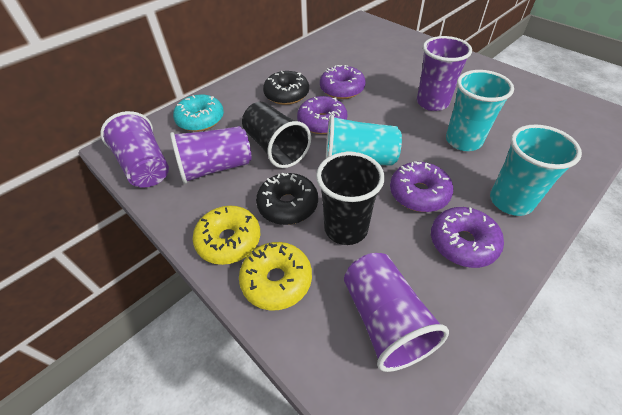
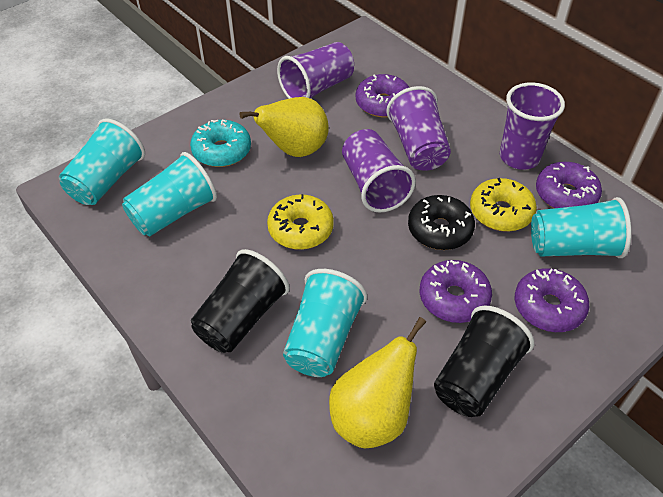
black donut: 2 -> 1
turquoise cup: 3 -> 4
yellow pear: 0 -> 2

